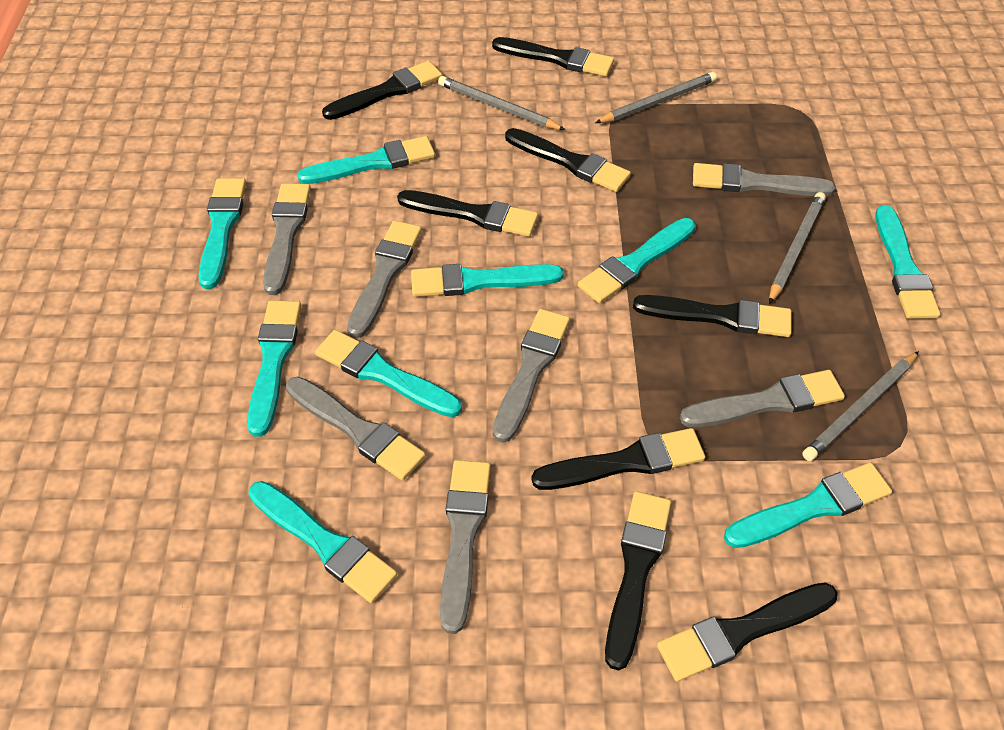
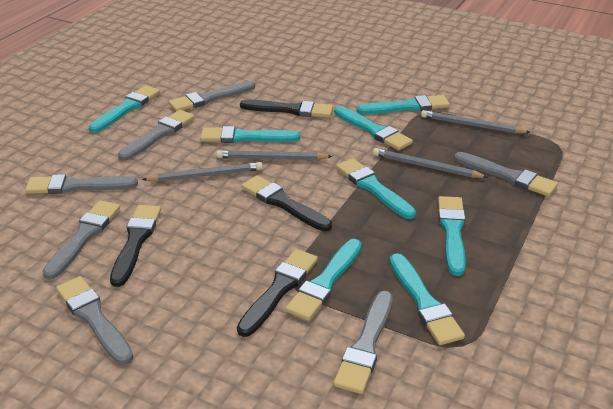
black brush: 8 -> 4
turquoise brush: 9 -> 8

